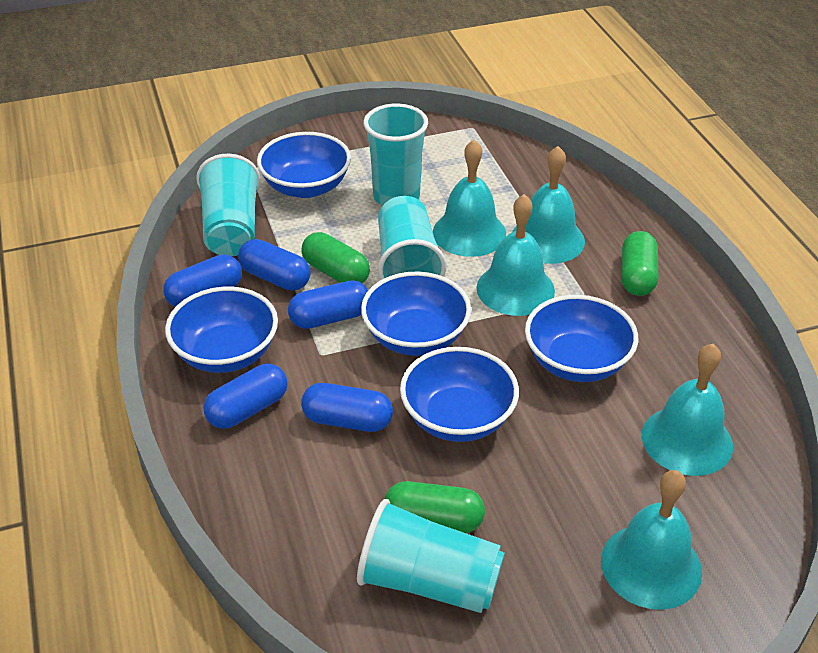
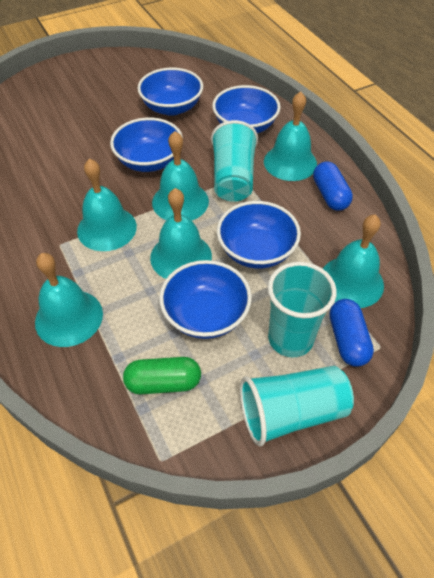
blue capsule: 5 -> 2
green capsule: 3 -> 1
turquoise bell: 5 -> 6
turquoise cup: 4 -> 3

